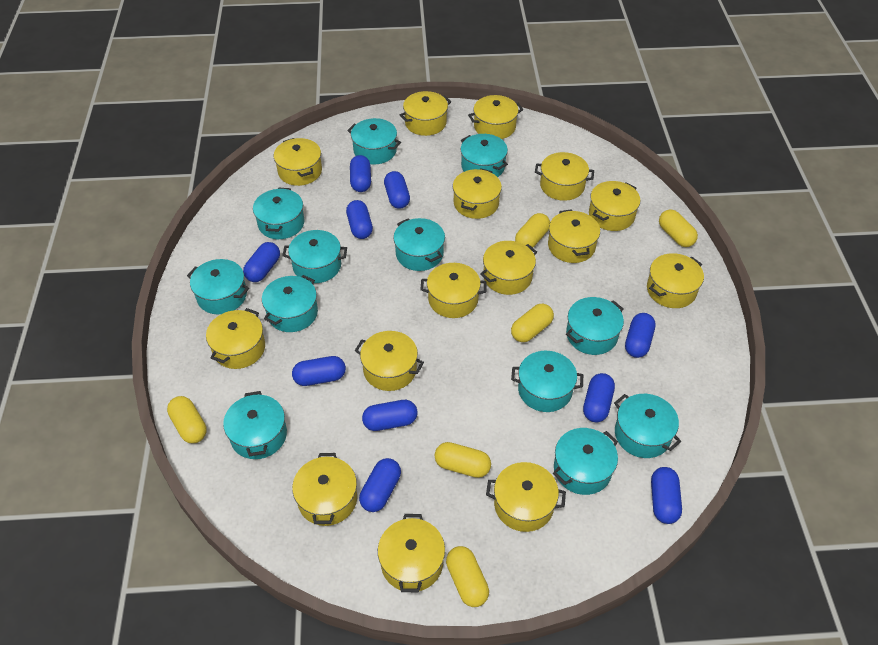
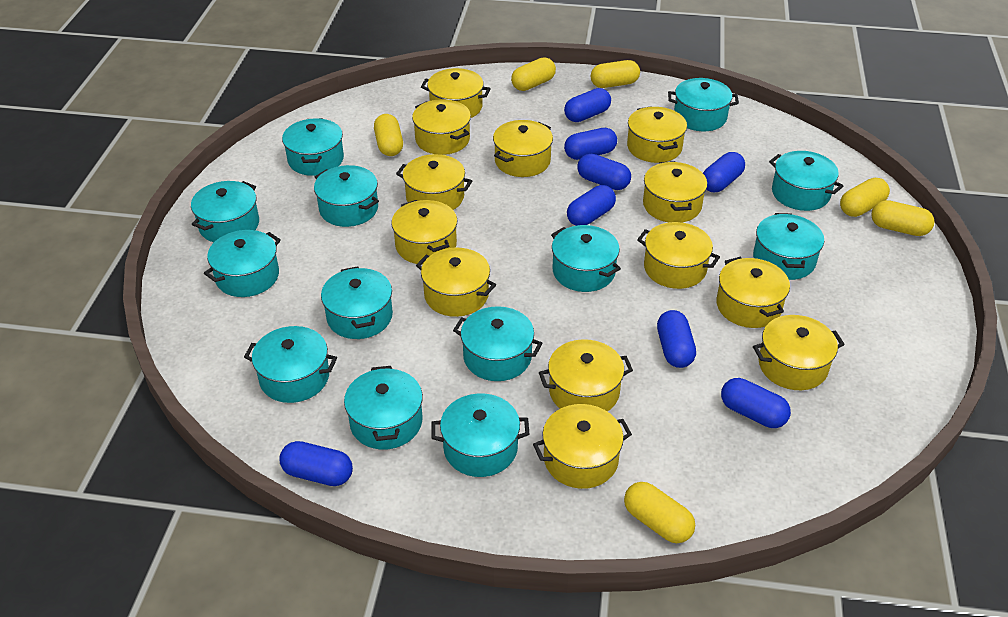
blue capsule: 10 -> 8
turquoise pot: 12 -> 13
yellow pot: 15 -> 13

